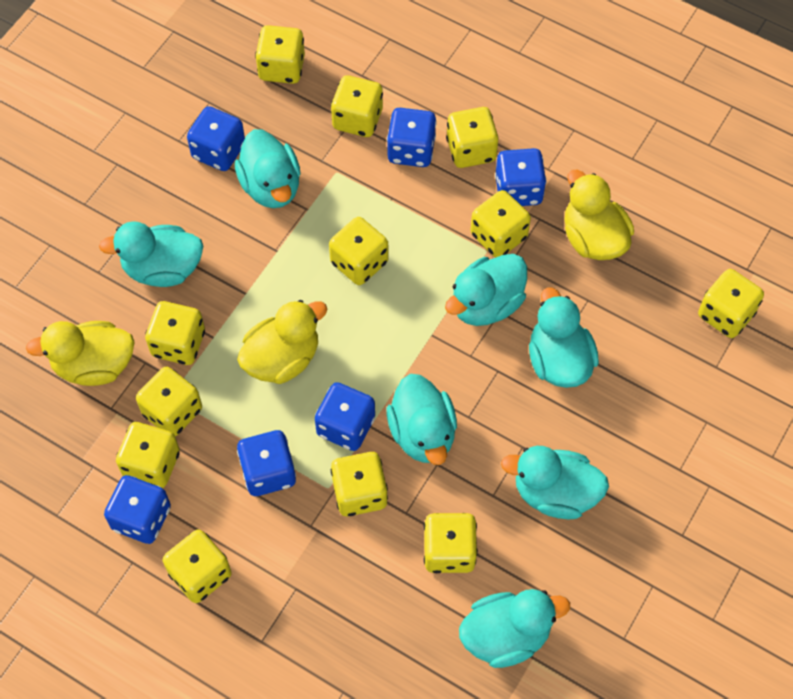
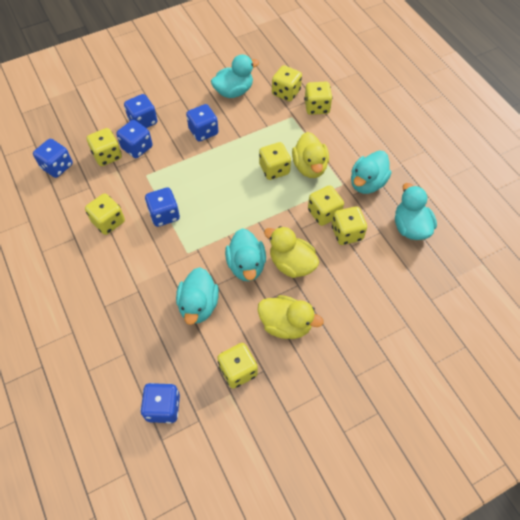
turquoise duck: 7 -> 5
yellow dice: 12 -> 8

